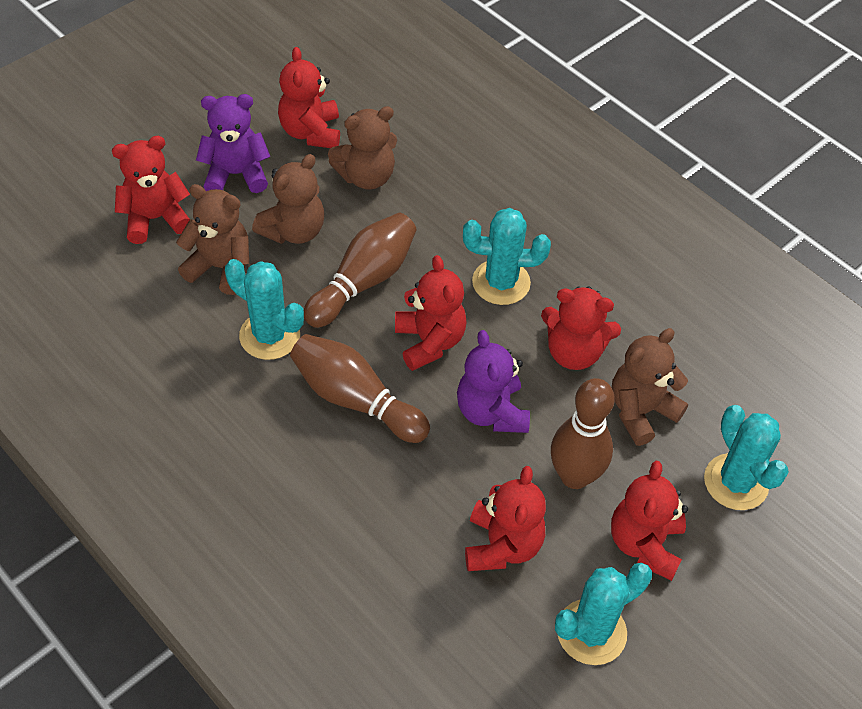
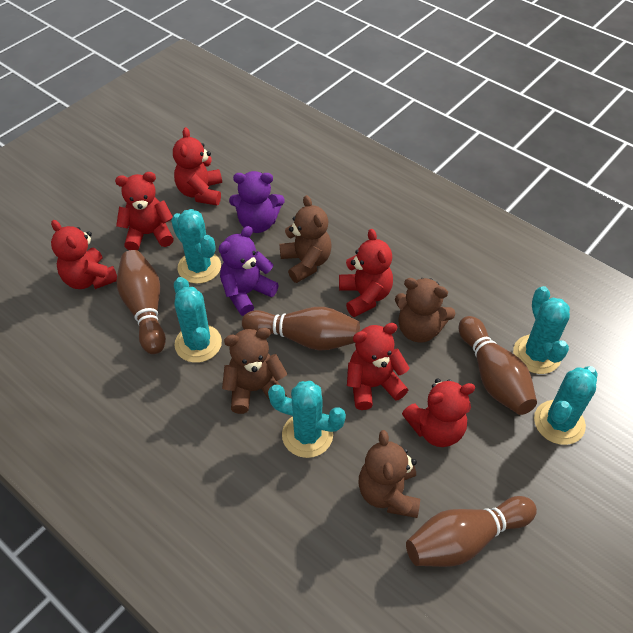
brown bowling pin: 3 -> 4
turquoise cactus: 4 -> 5

